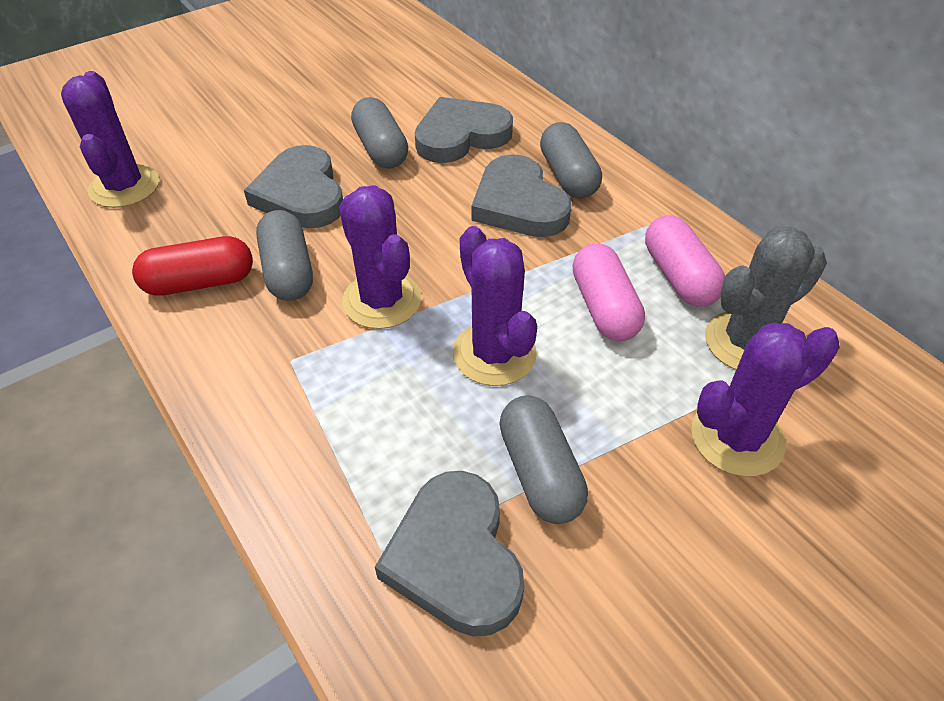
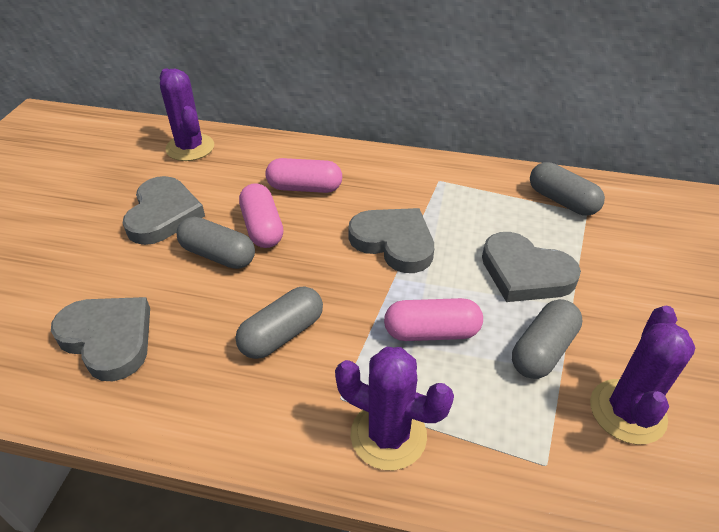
grey cactus: 1 -> 0
pink capsule: 2 -> 3
purple cactus: 4 -> 3
red capsule: 1 -> 0

